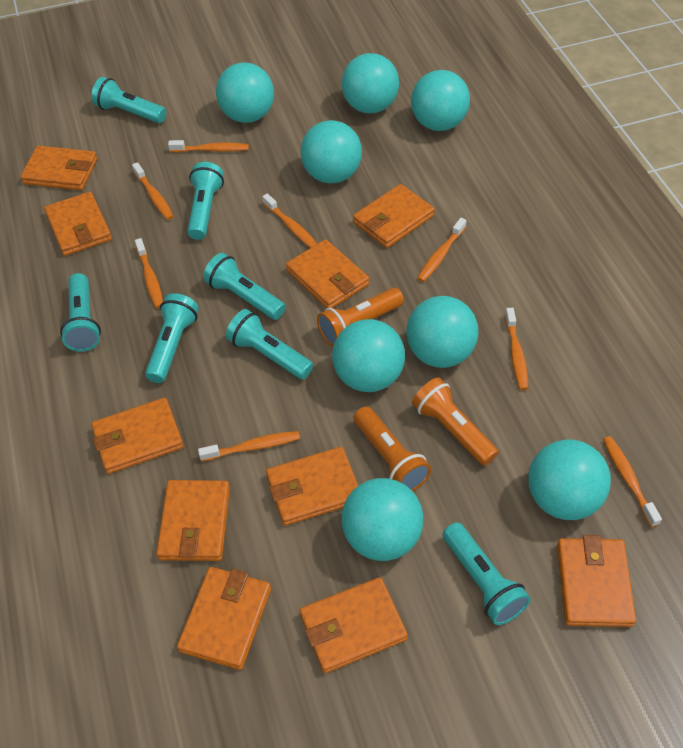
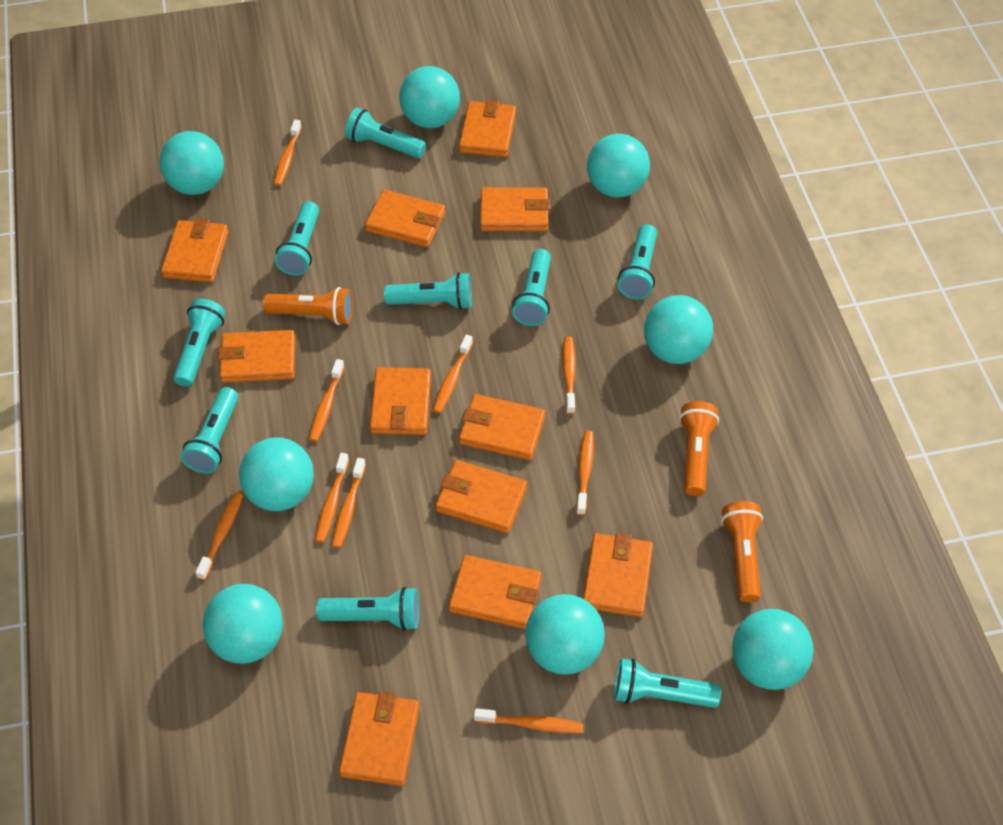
orange toothbrush: 8 -> 9
orange wallet: 10 -> 11
turquoise flashlight: 7 -> 9

